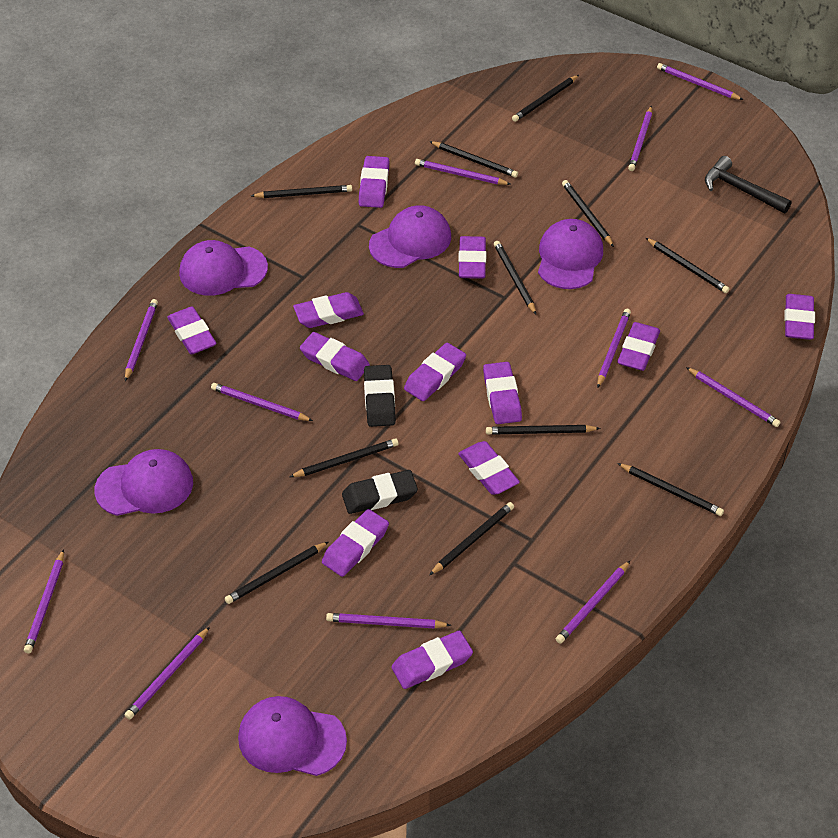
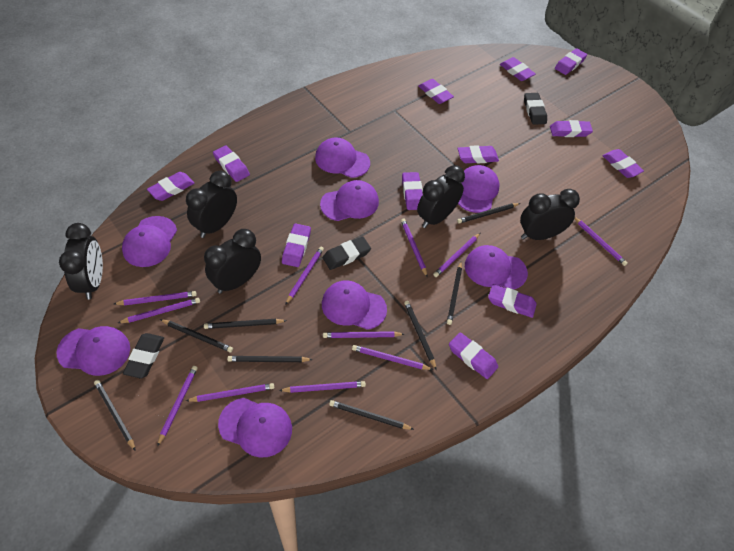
black clock: 0 -> 5
black eraser: 2 -> 3
black hammer: 1 -> 0
black pencil: 11 -> 8
purple cap: 5 -> 8

